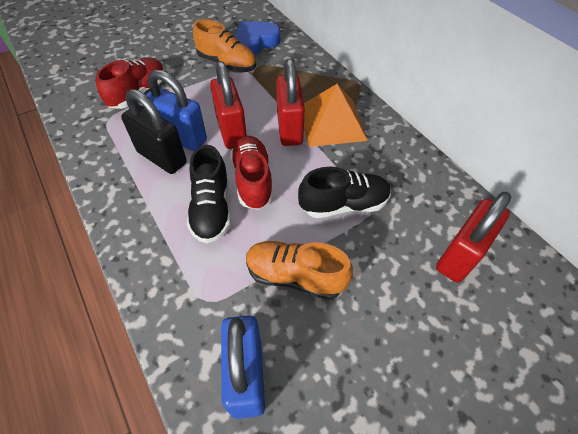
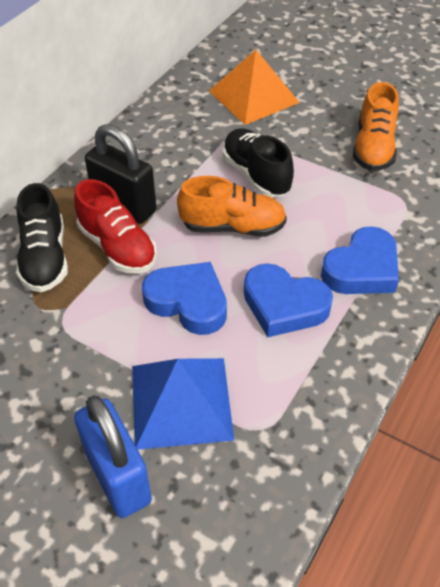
blue heart: 1 -> 3
blue padlock: 2 -> 1
blue pyramid: 0 -> 1
red padlock: 3 -> 0
red shoe: 2 -> 1

